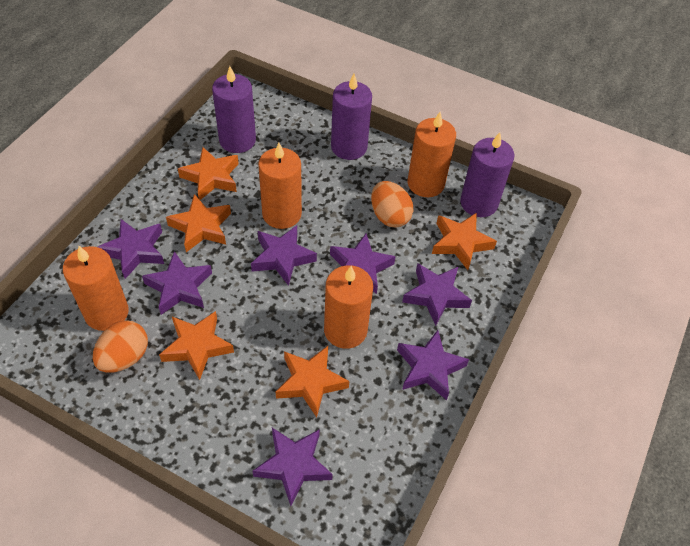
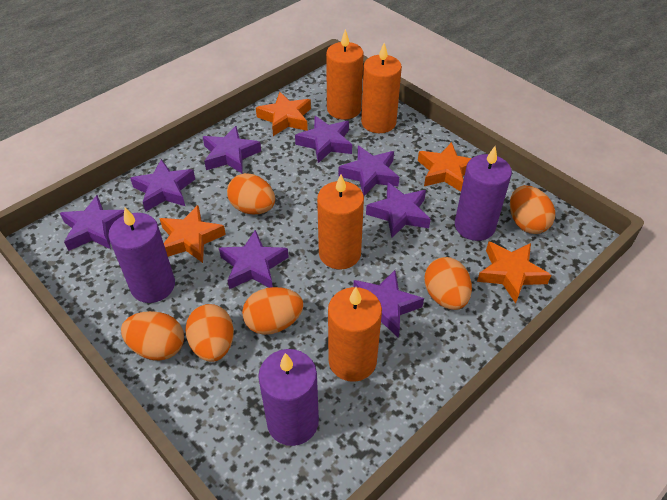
orange egg: 2 -> 6
orange star: 5 -> 4
purple star: 7 -> 8

